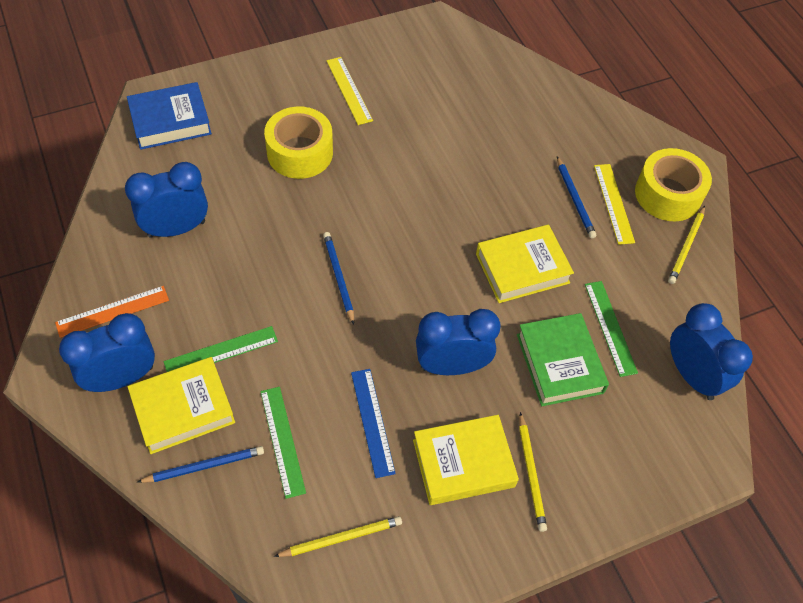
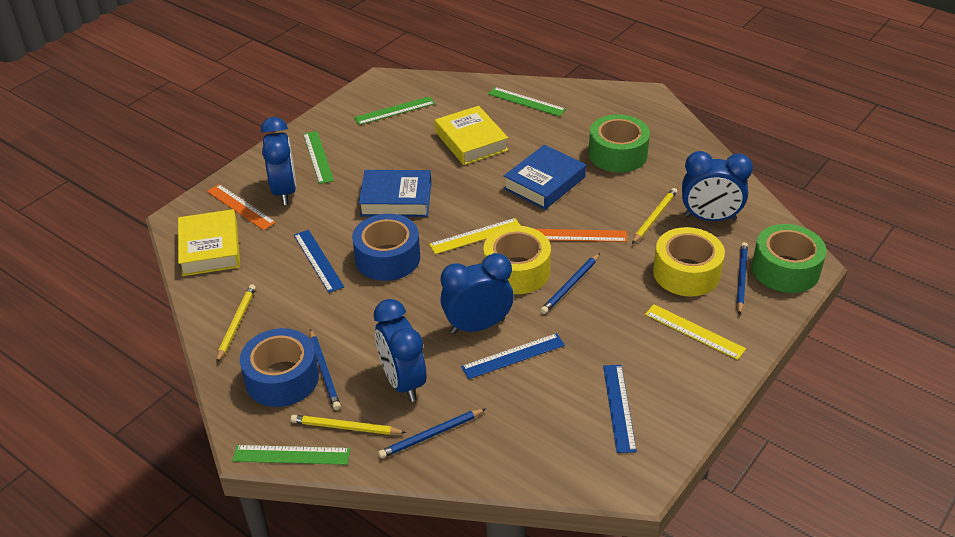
blue book: 1 -> 2
blue pencil: 3 -> 4
blue ruler: 1 -> 3
blue tape: 0 -> 2
green book: 1 -> 0
green ruler: 3 -> 4
green tape: 0 -> 2
orange ruler: 1 -> 2
yellow book: 3 -> 2

